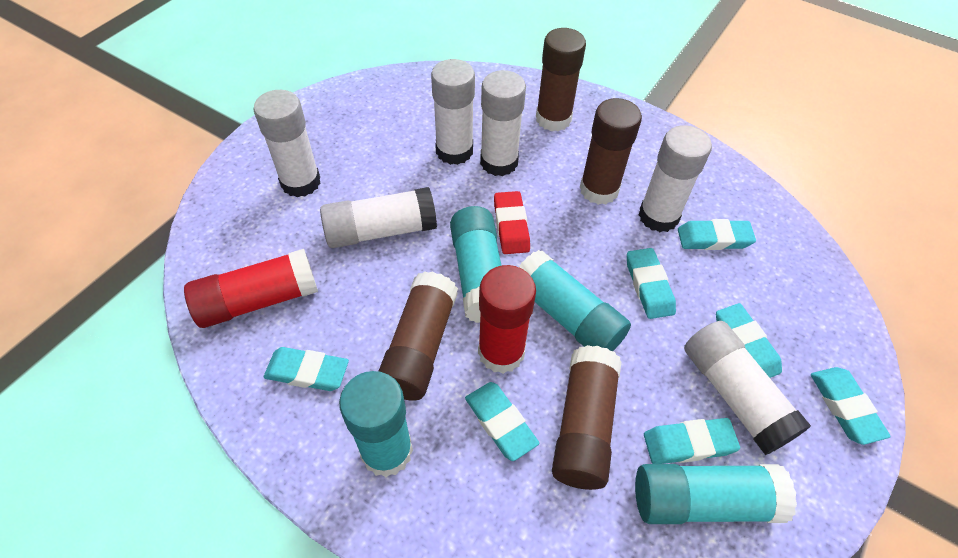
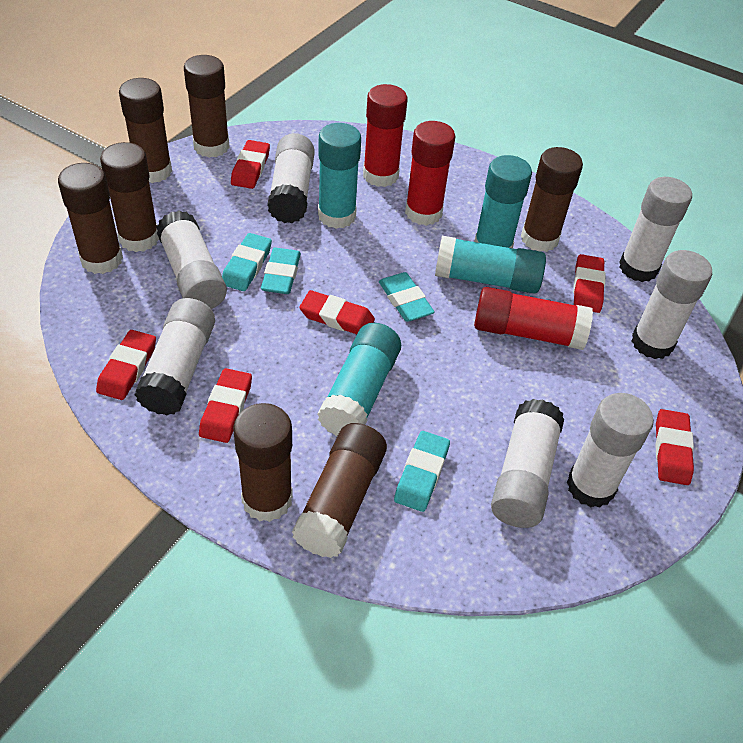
brown glue stick: 4 -> 7
red eraser: 1 -> 6
red glue stick: 2 -> 3
turquoise eraser: 7 -> 4
white glue stick: 6 -> 7

